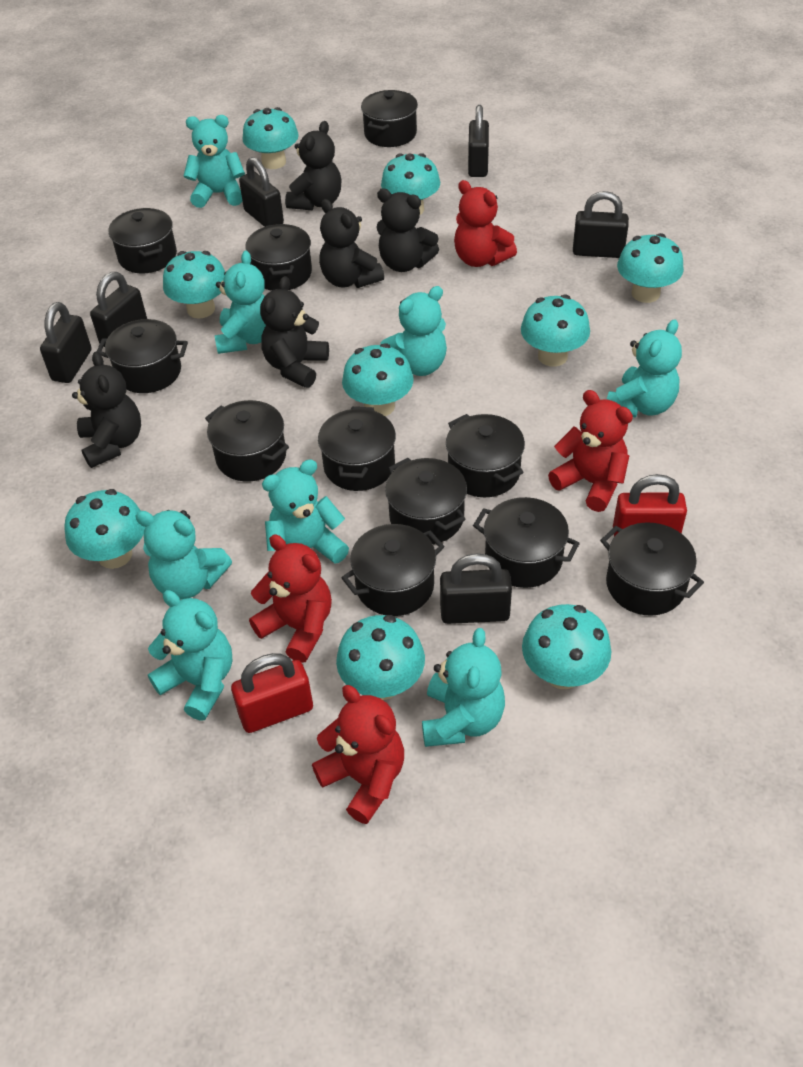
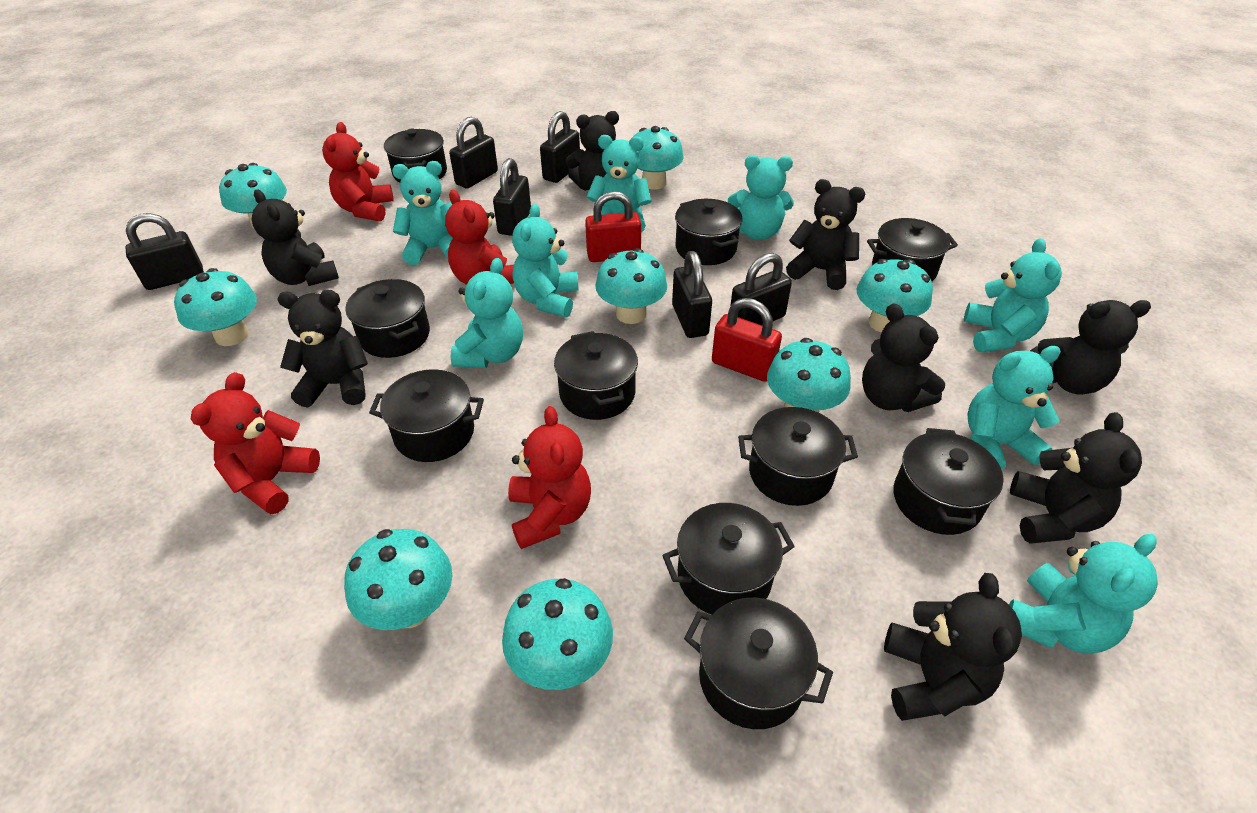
black pot: 11 -> 10
black teddy bear: 5 -> 8
turquoise mushroom: 9 -> 8

